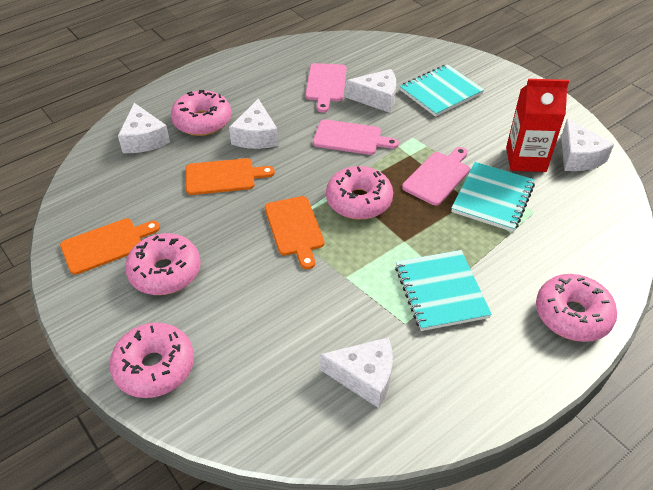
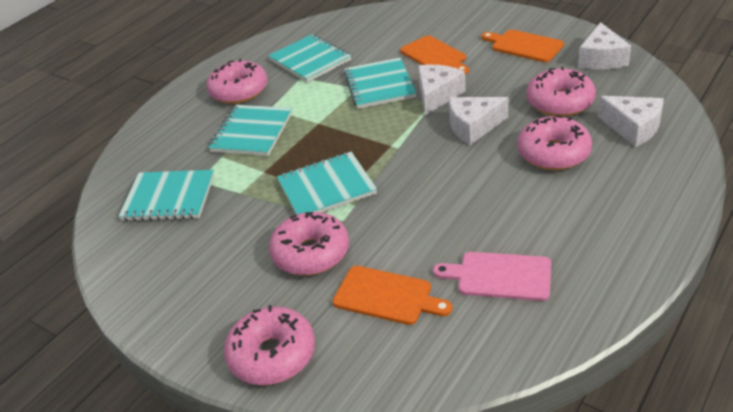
pink cutting board: 3 -> 1
red carton: 1 -> 0
turquoise notebook: 3 -> 5
white cheese: 5 -> 4

